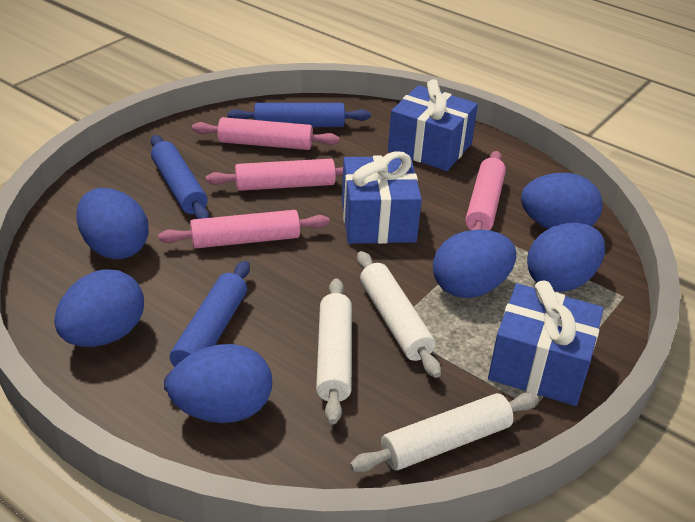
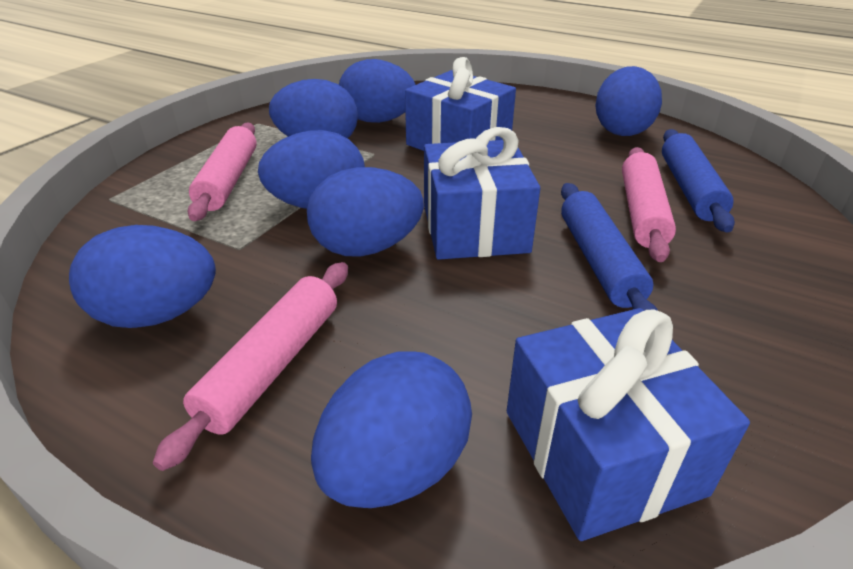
blue egg: 6 -> 7
blue rolling pin: 3 -> 2
pink rolling pin: 4 -> 3
white rolling pin: 3 -> 0

